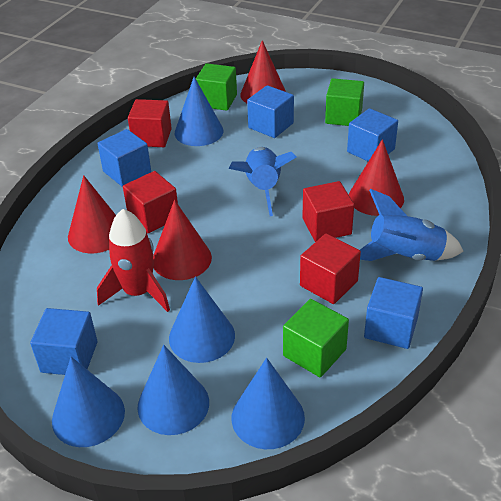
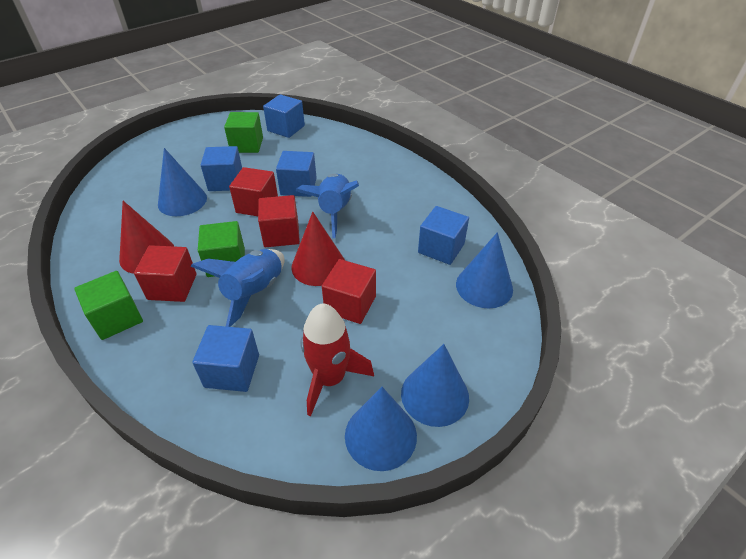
blue cone: 5 -> 4
red cone: 4 -> 2

